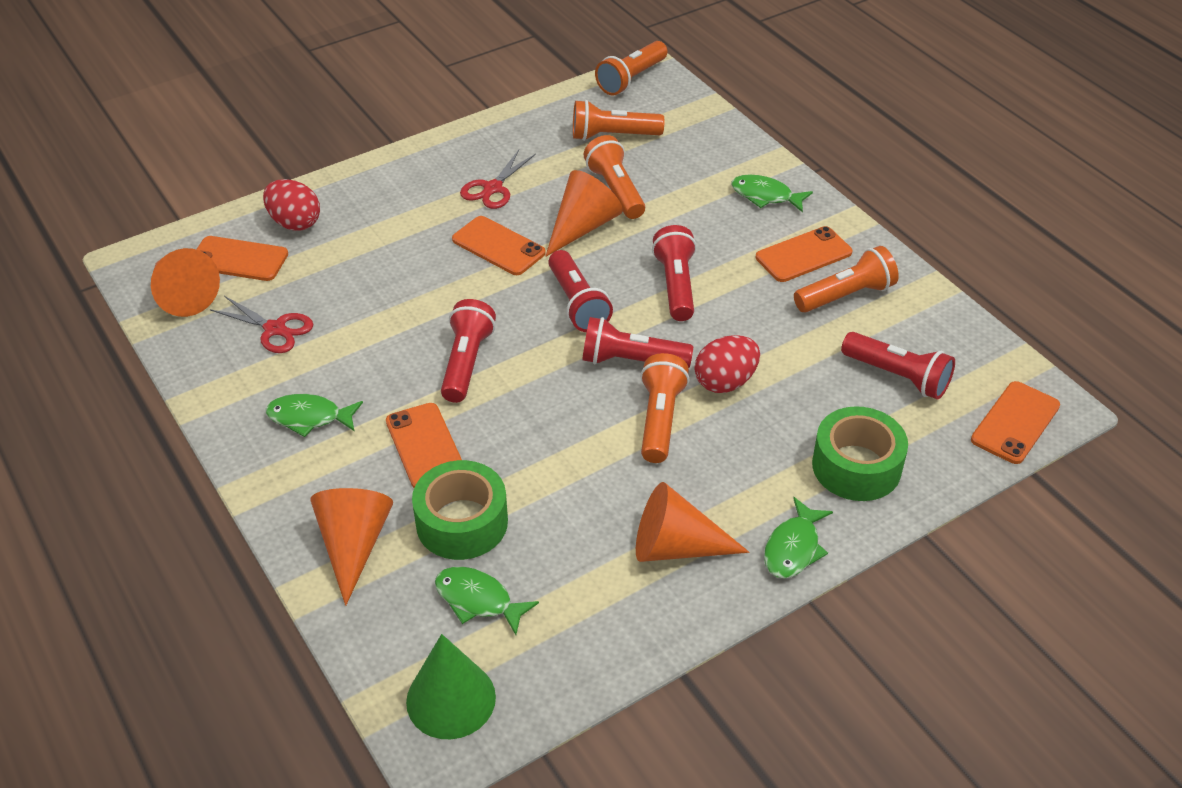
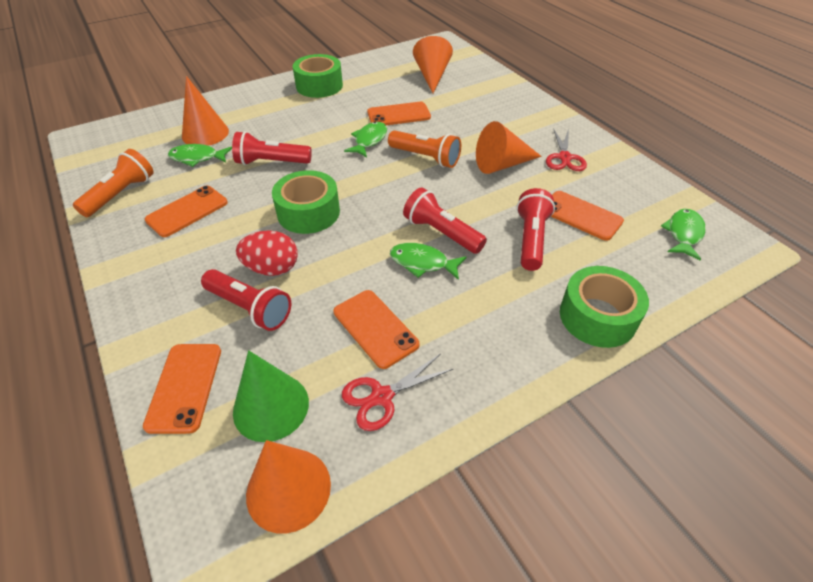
green tape: 2 -> 3
orange flashlight: 5 -> 2
red egg: 2 -> 1
red flashlight: 5 -> 4

